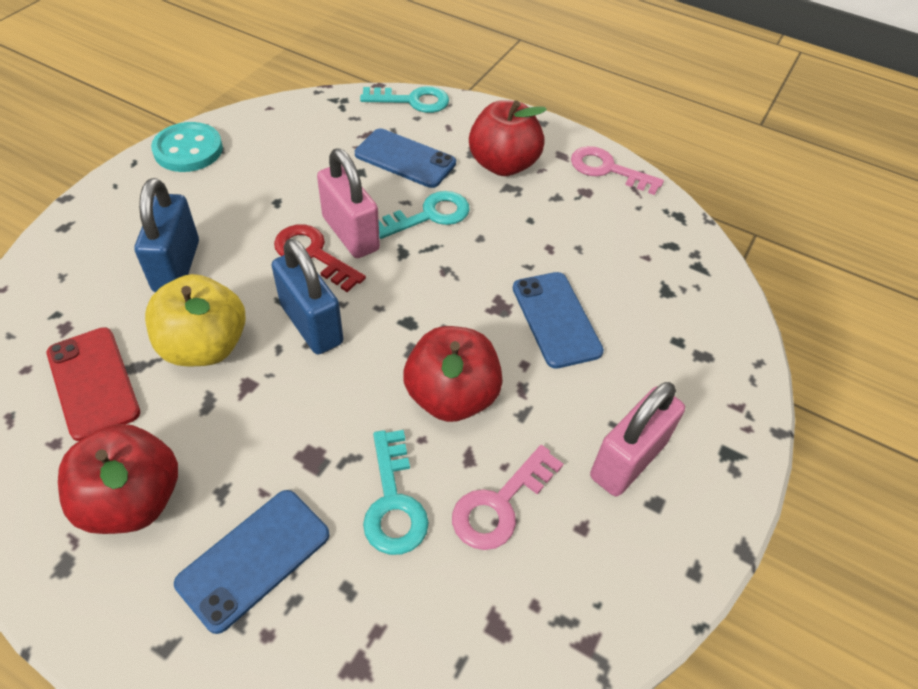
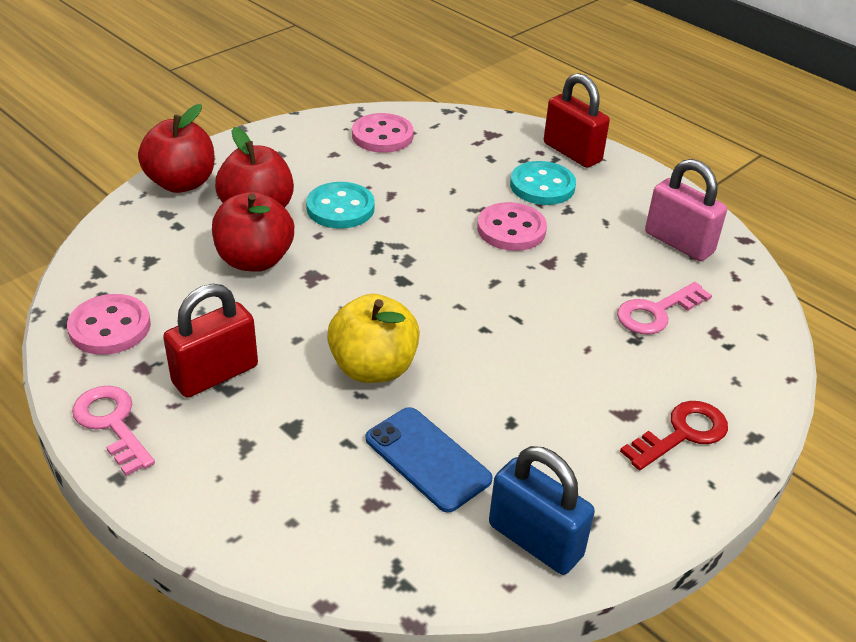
blue padlock: 2 -> 1
blue phone: 3 -> 1
pink button: 0 -> 3
pink padlock: 2 -> 1
red padlock: 0 -> 2
red phone: 1 -> 0
turquoise button: 1 -> 2
turquoise key: 3 -> 0

